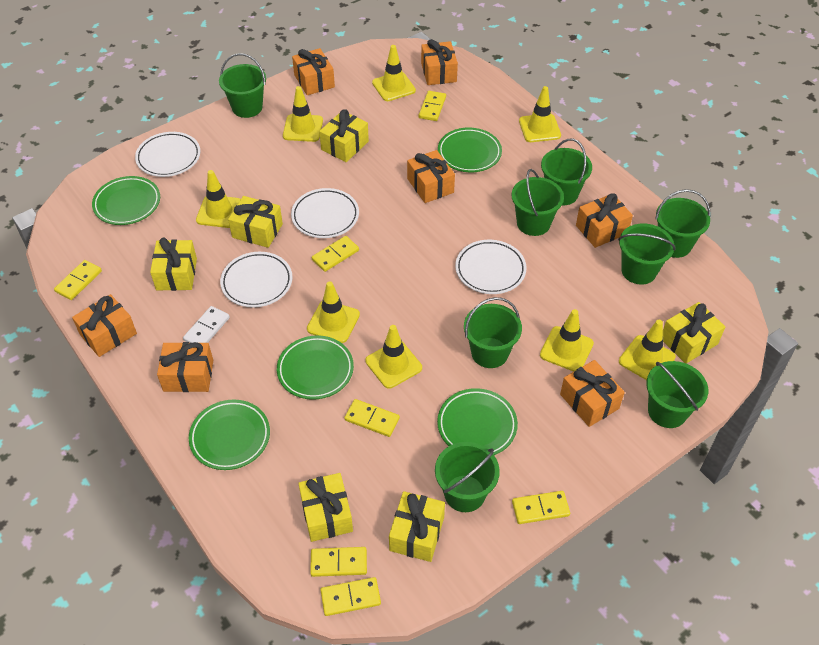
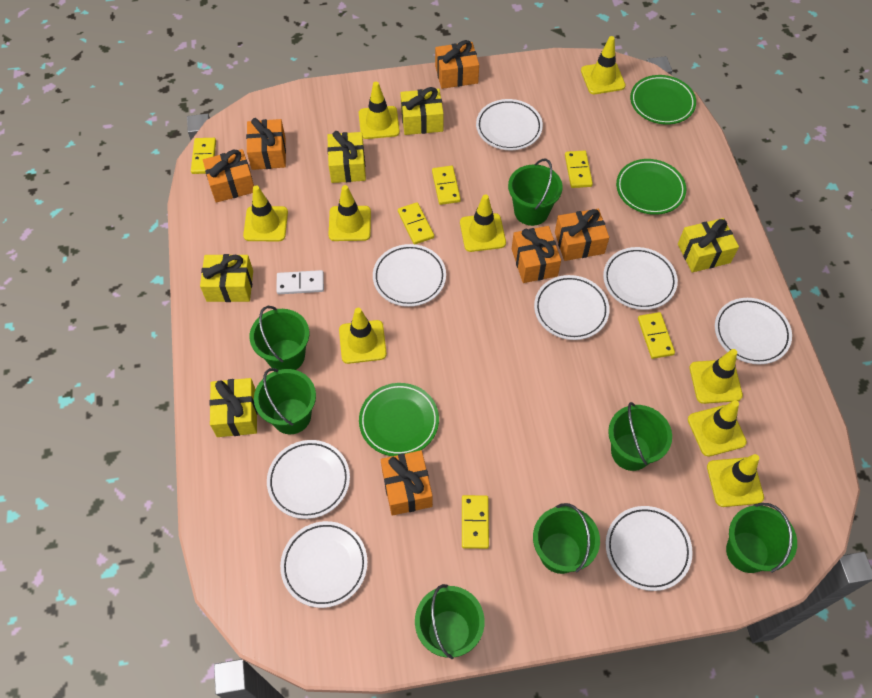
green bucket: 8 -> 7
green plate: 5 -> 3
orange gift: 7 -> 6
white plate: 4 -> 8
yellow domino: 7 -> 6
yellow gift: 6 -> 5
yellow traffic cone: 8 -> 9

